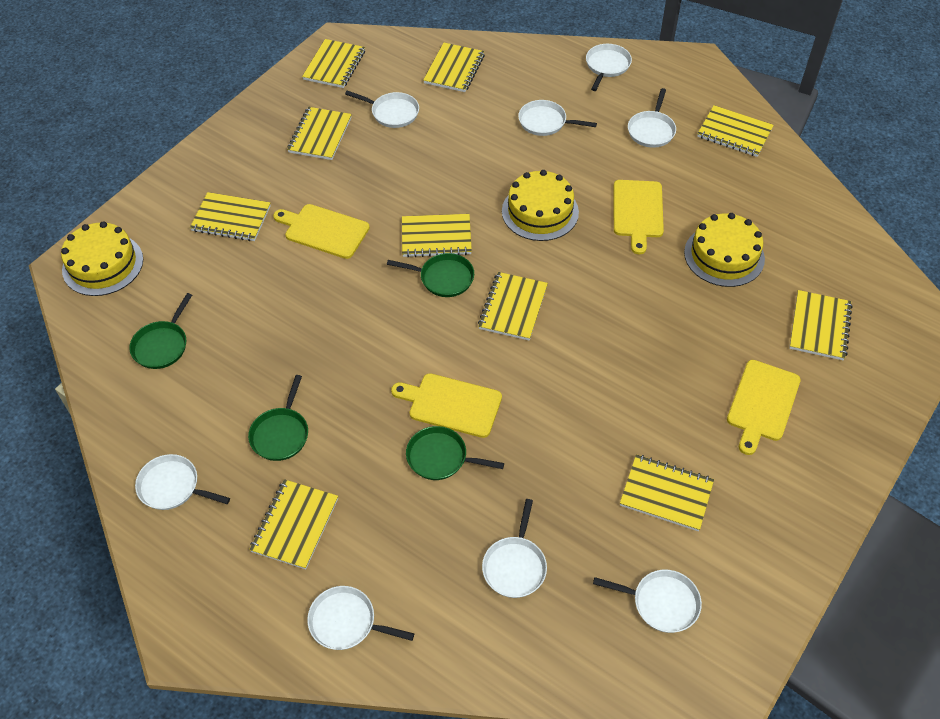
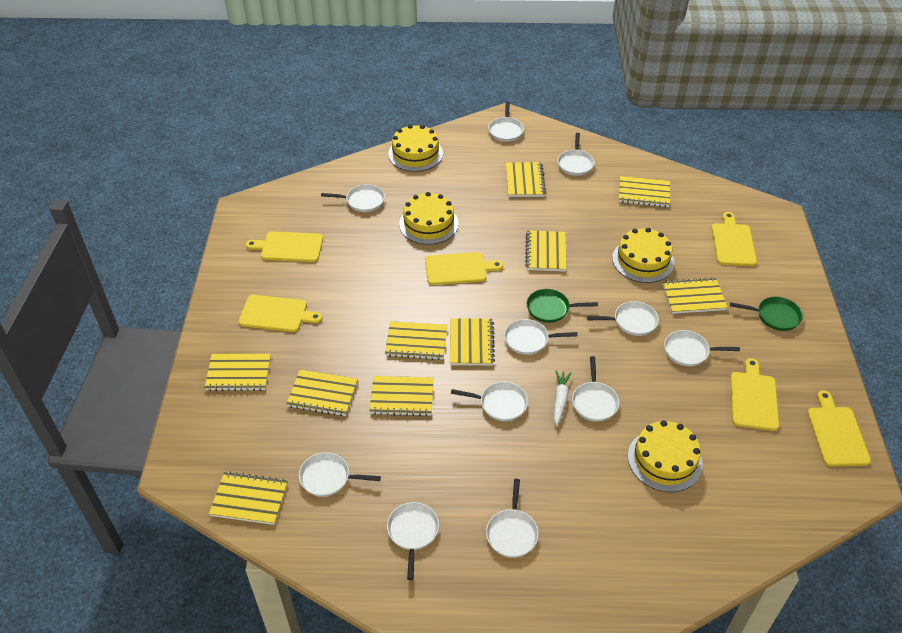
green pan: 4 -> 2
white carrot: 0 -> 1
white pan: 8 -> 11
yellow cake: 3 -> 4
yellow cutting board: 4 -> 6

